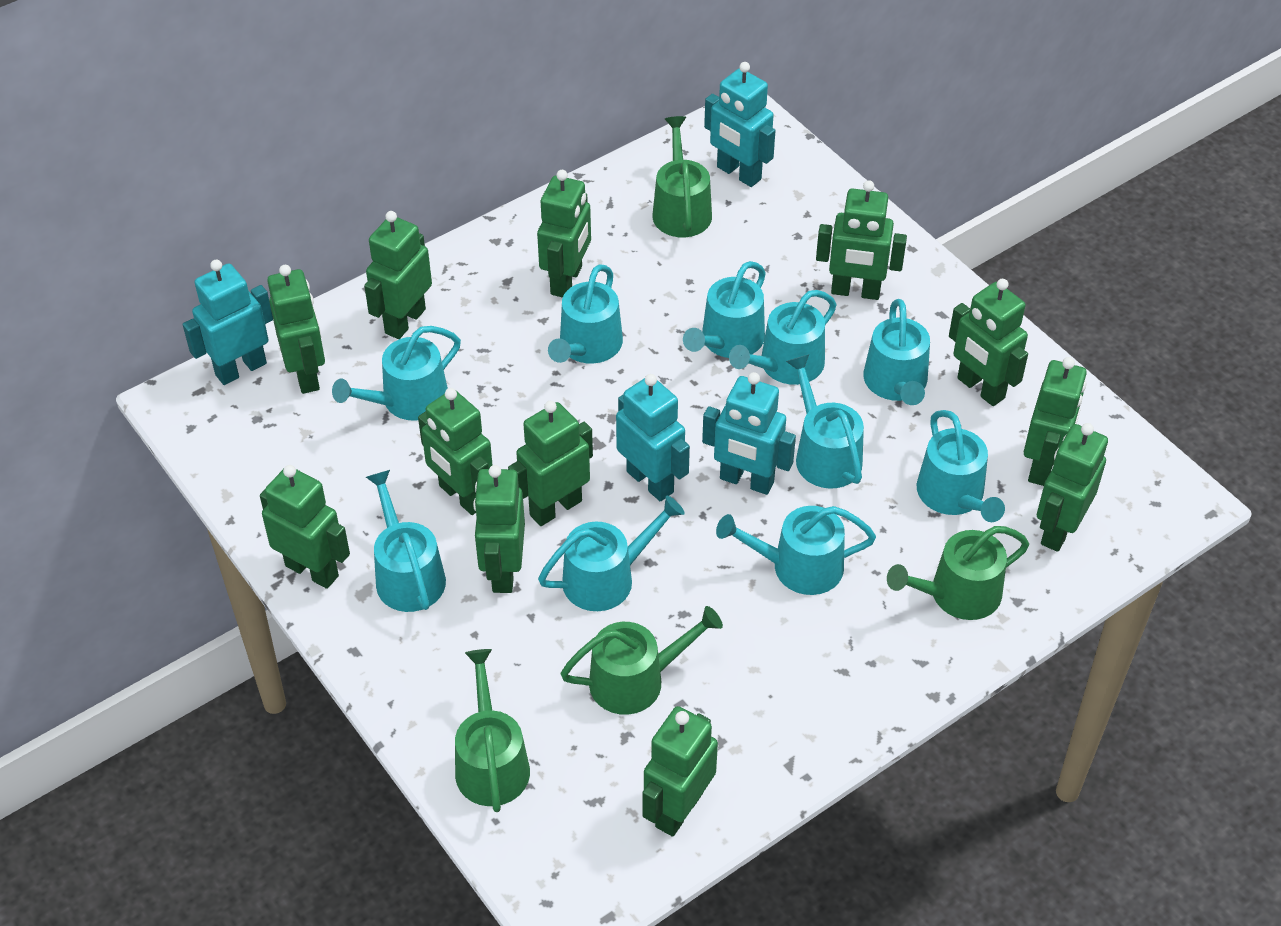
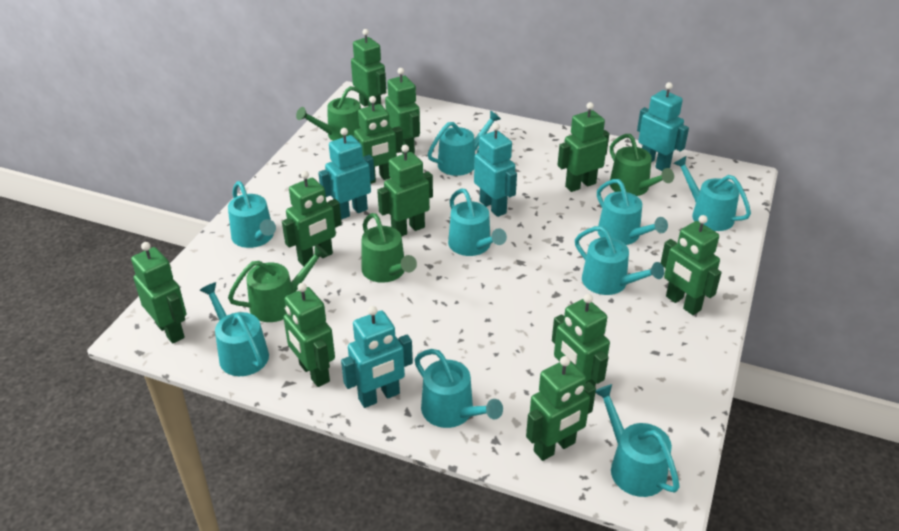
green robot: 12 -> 11
turquoise watering can: 10 -> 9

